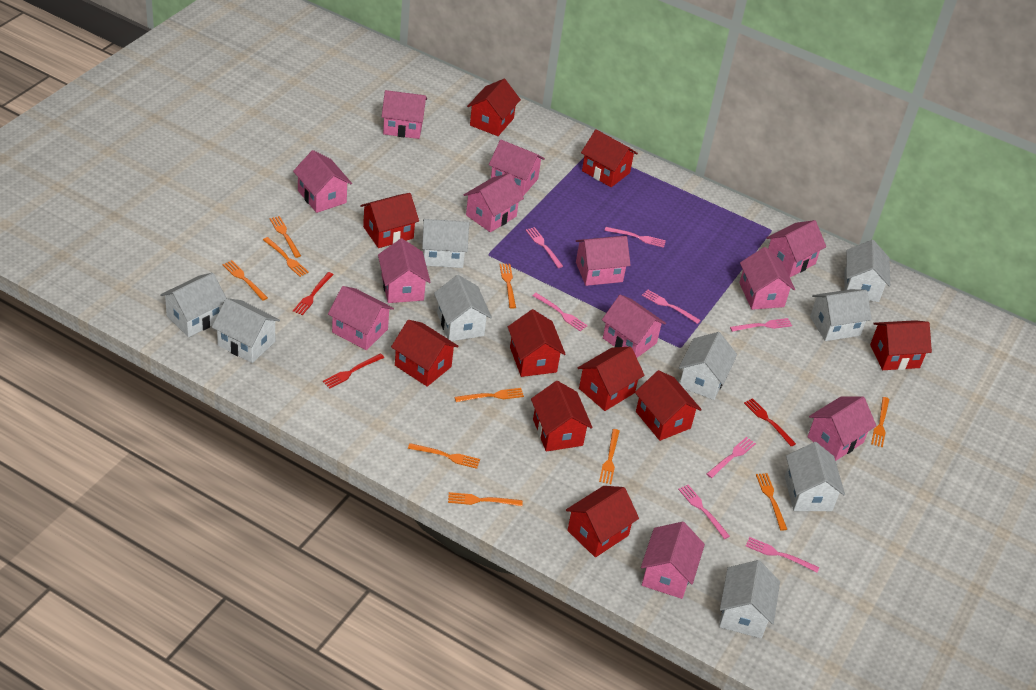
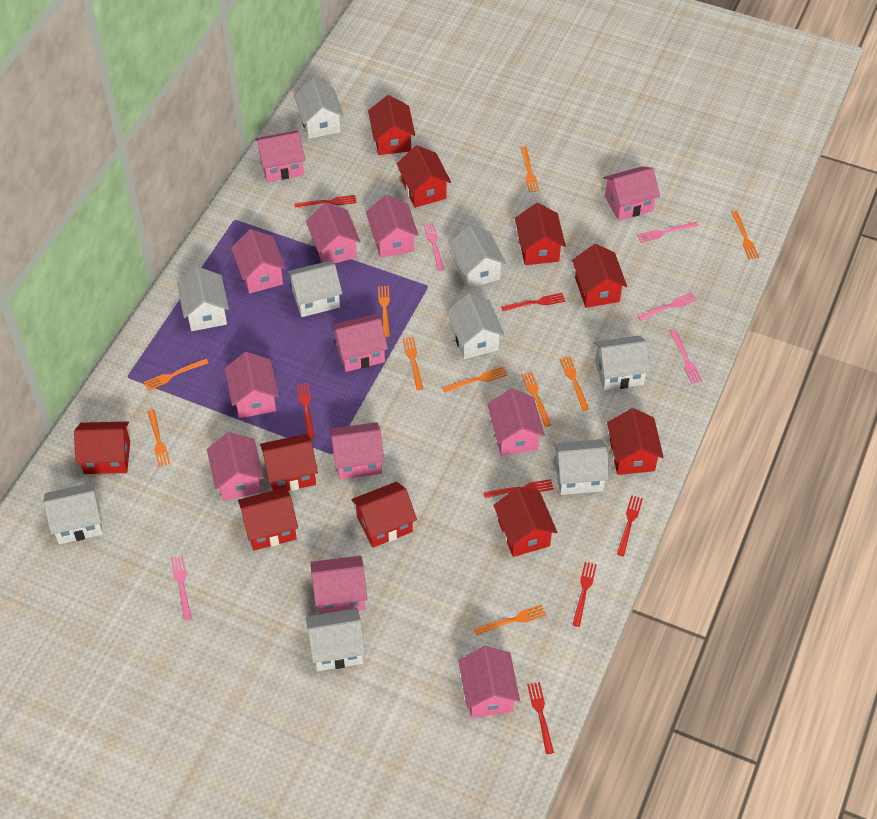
pink fork: 8 -> 5
red fork: 3 -> 7

